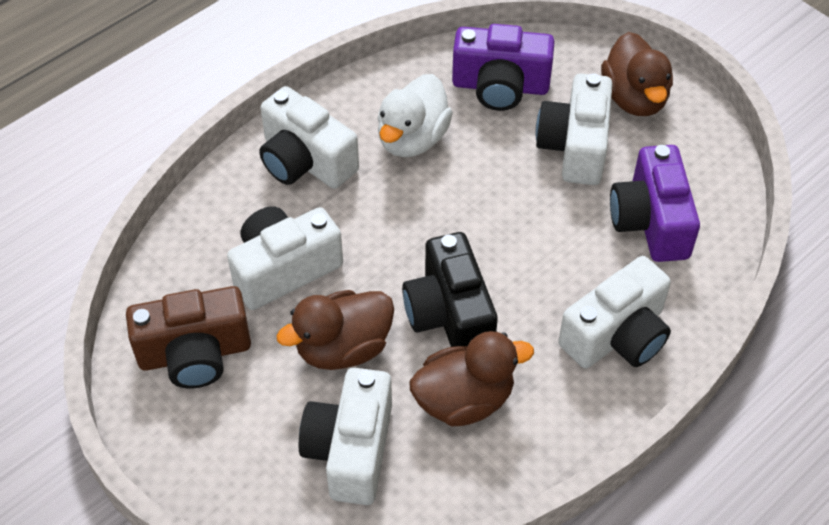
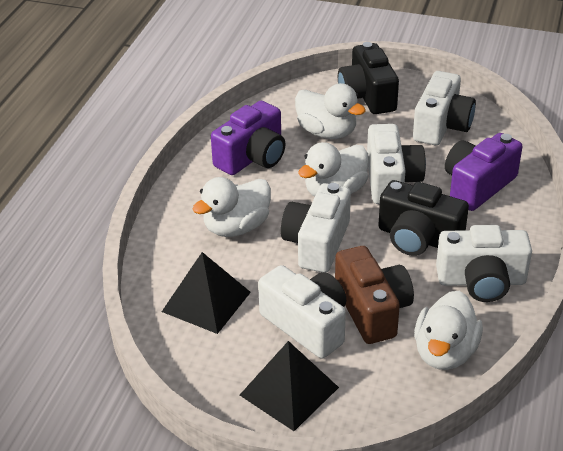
black camera: 1 -> 2
black pyramid: 0 -> 2
brown duck: 3 -> 0
white duck: 1 -> 4

